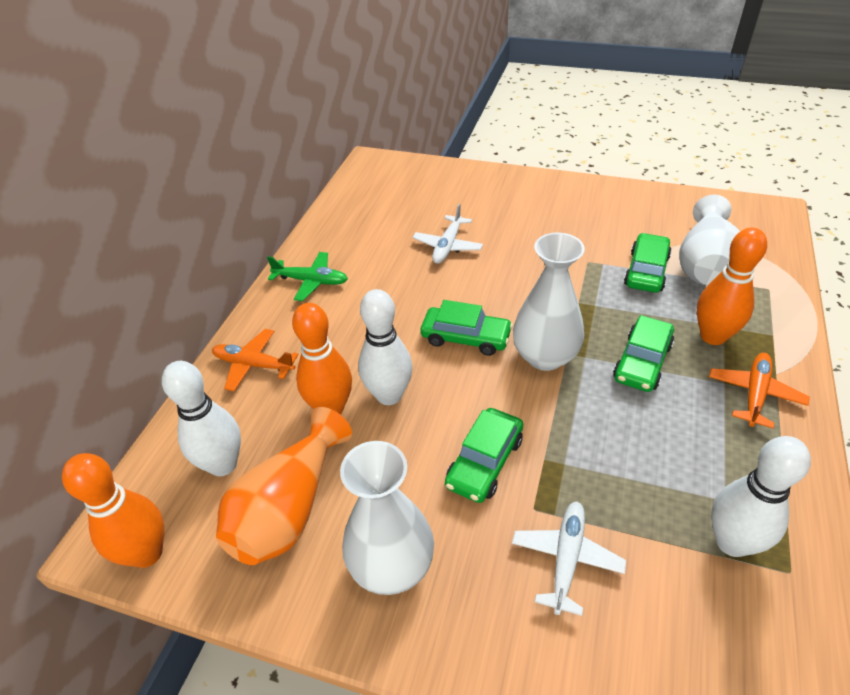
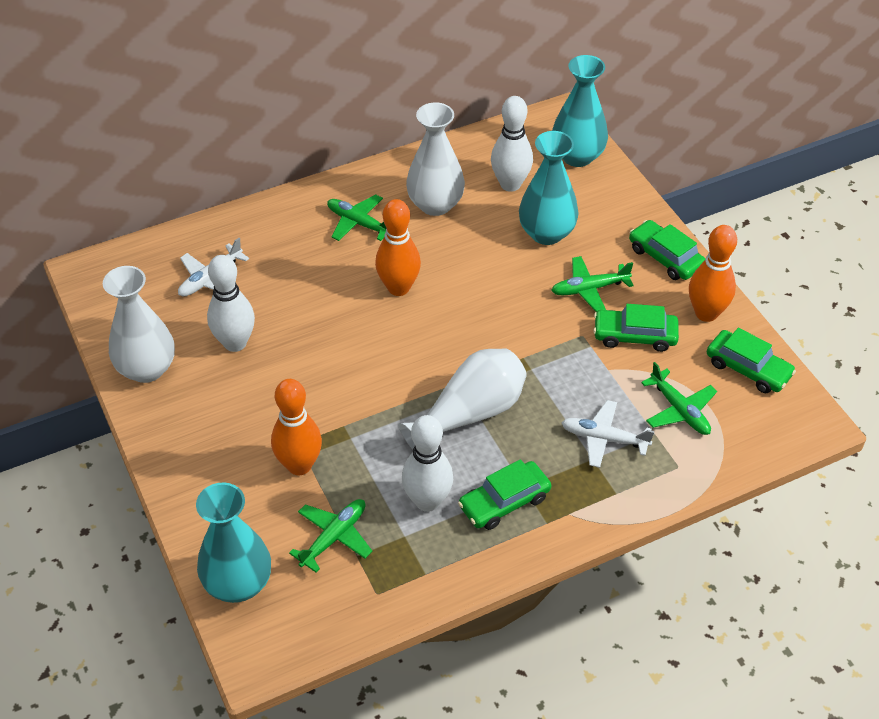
green plane: 1 -> 4
orange plane: 2 -> 0
orange vase: 1 -> 0
turquoise vase: 0 -> 3

